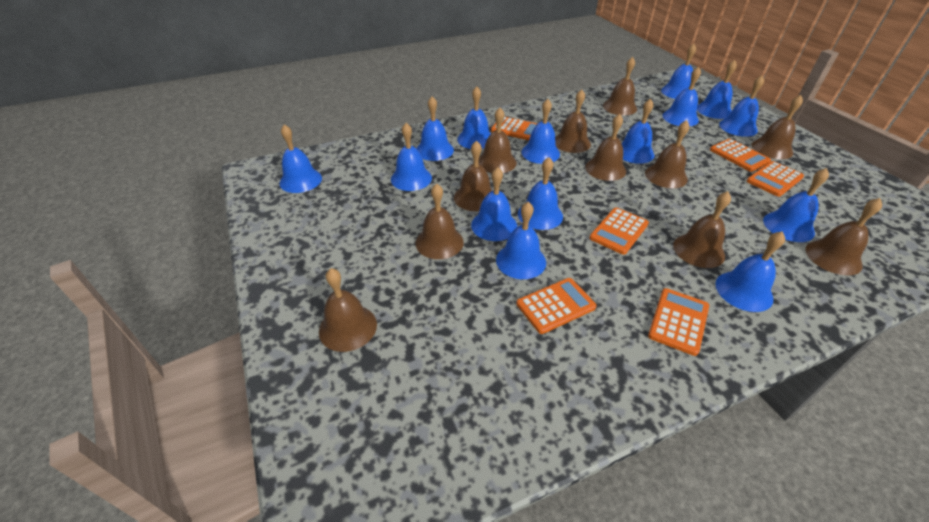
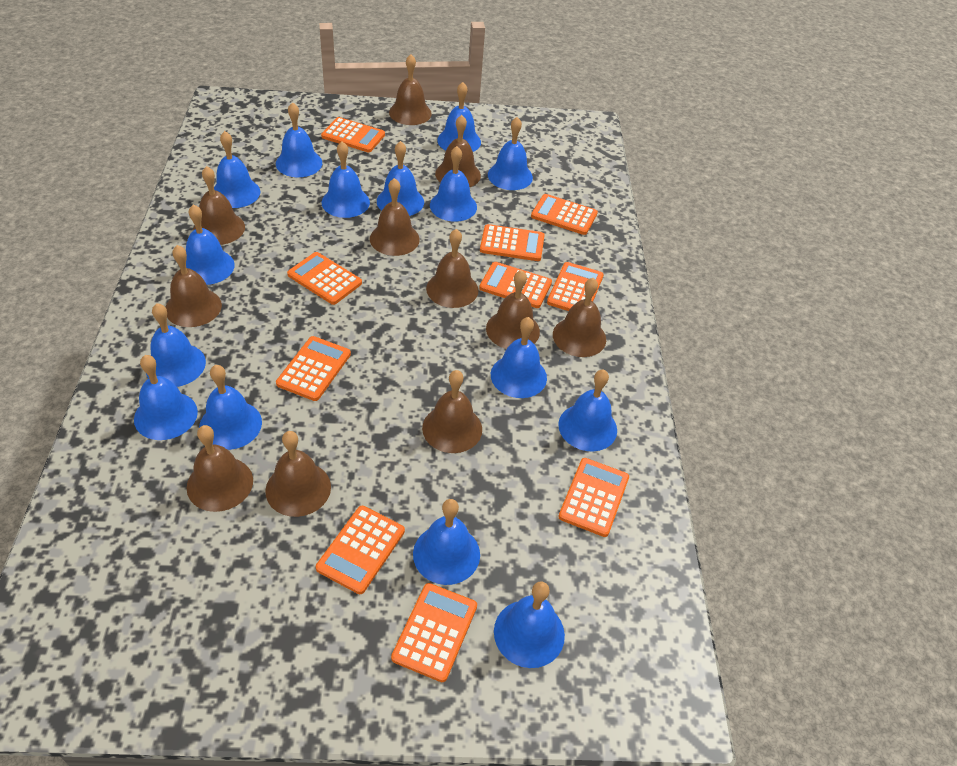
orange calculator: 6 -> 10

